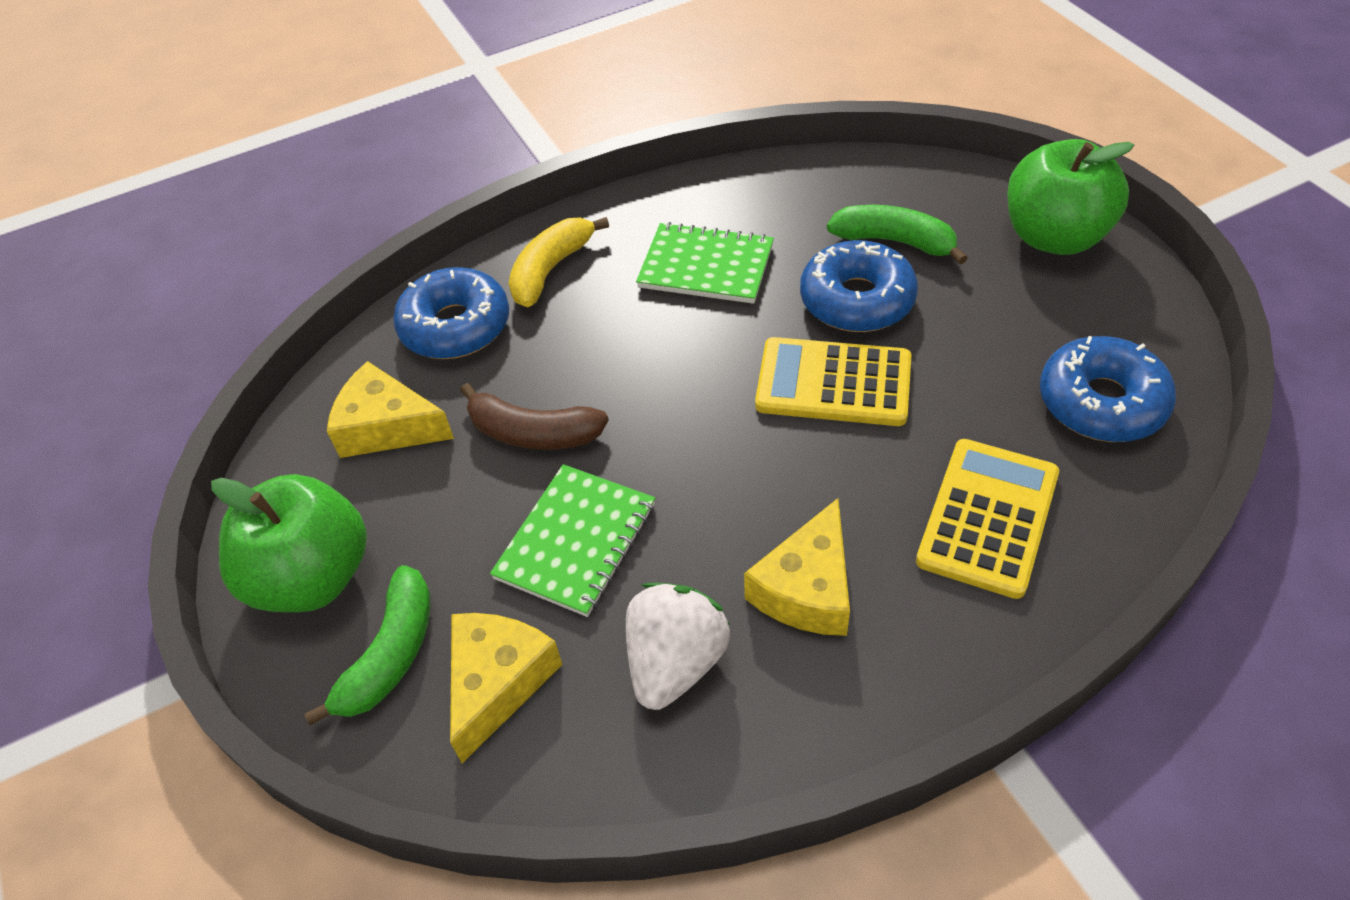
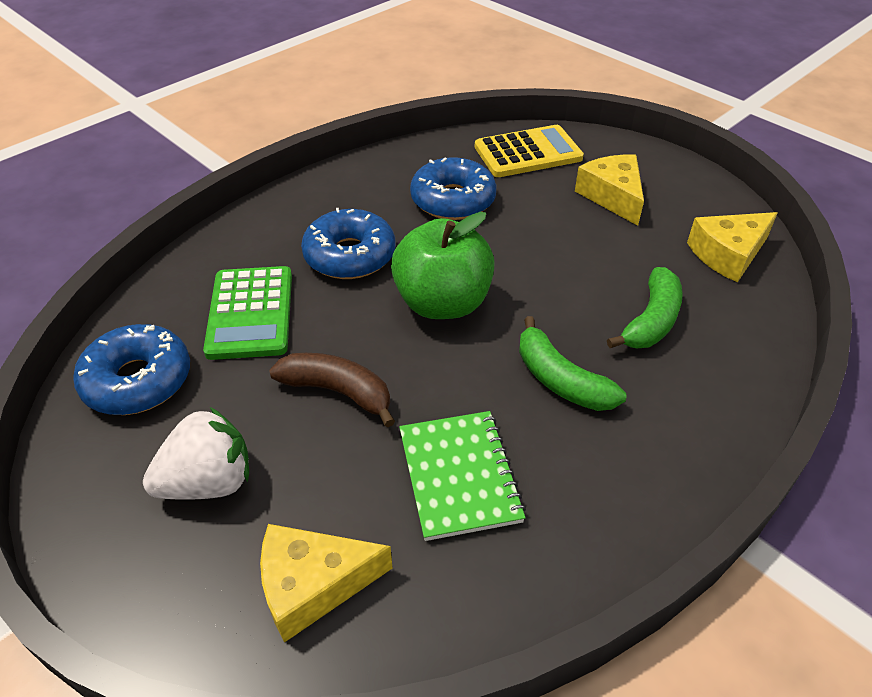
green apple: 2 -> 1
green calculator: 0 -> 1
green notebook: 2 -> 1
yellow banana: 1 -> 0
yellow calculator: 2 -> 1

